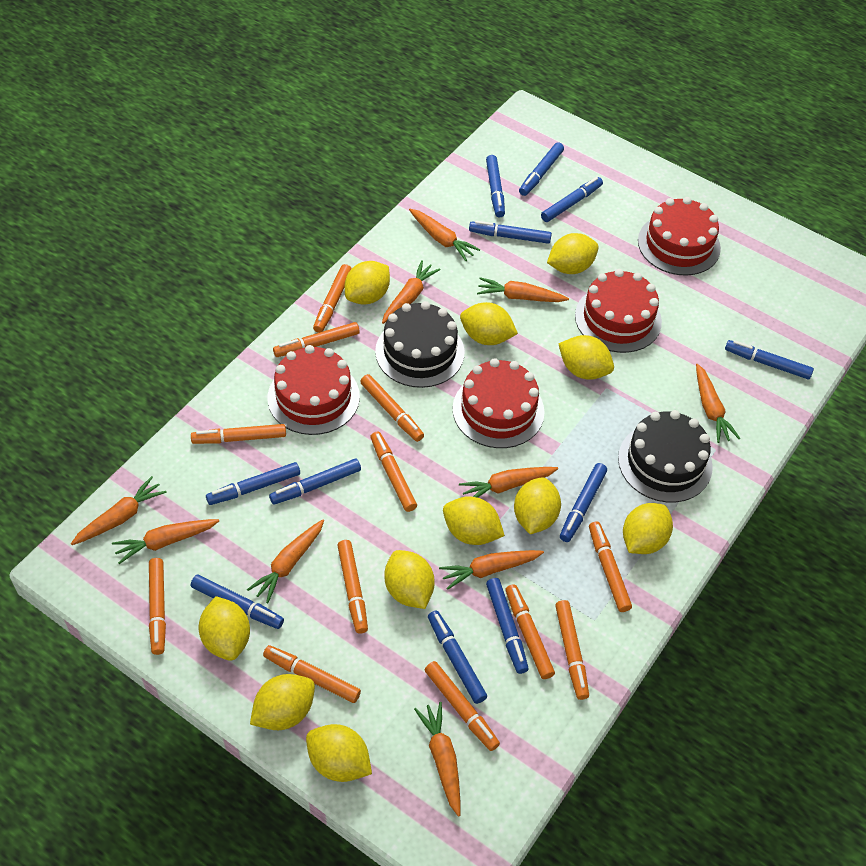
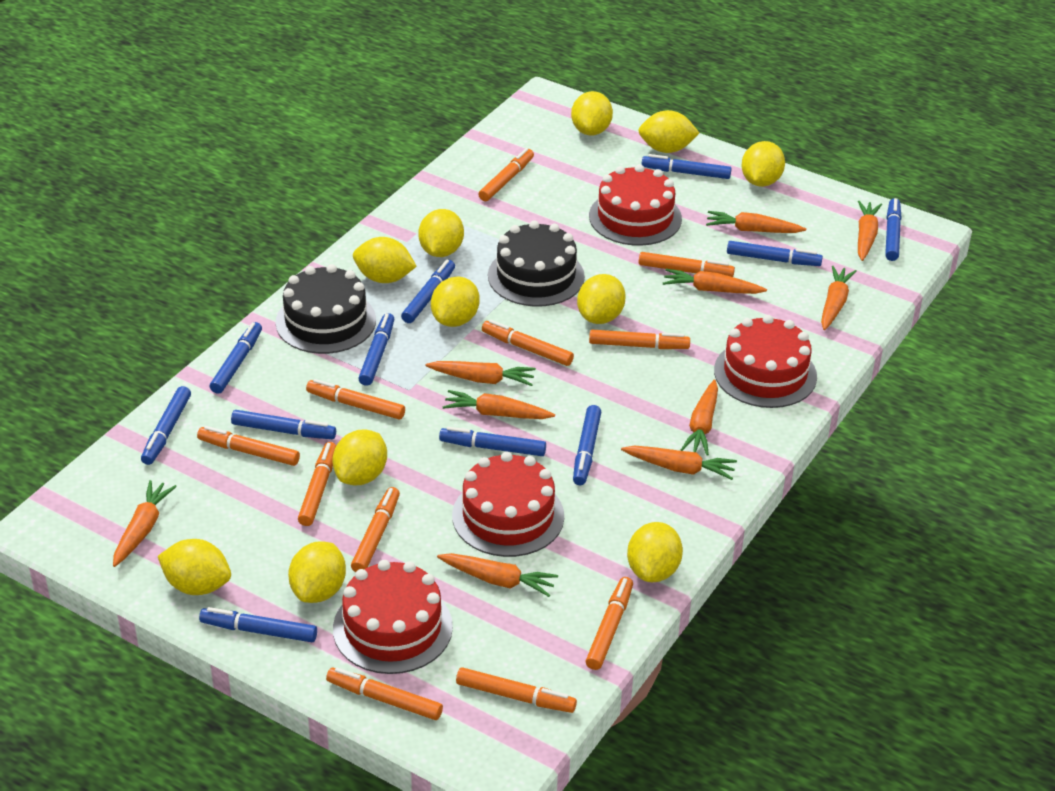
orange marker: 12 -> 11

